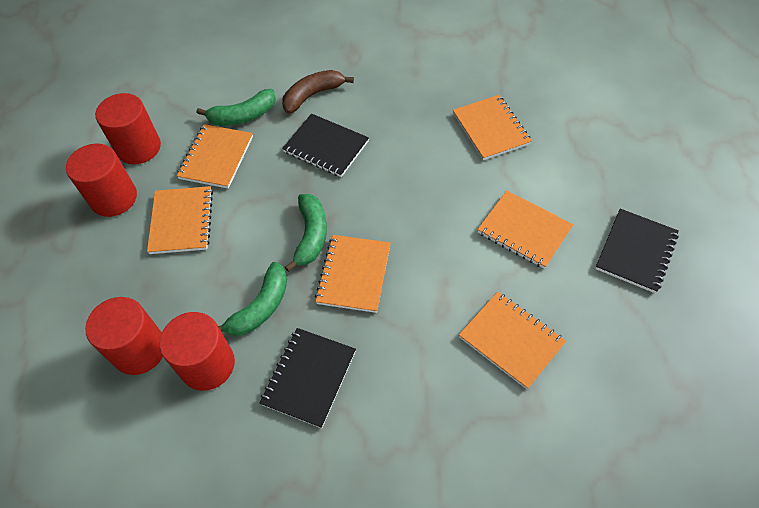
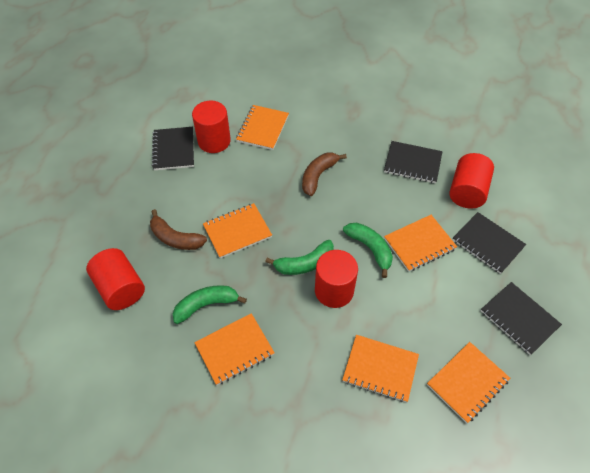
black notebook: 3 -> 4
brown banana: 1 -> 2

